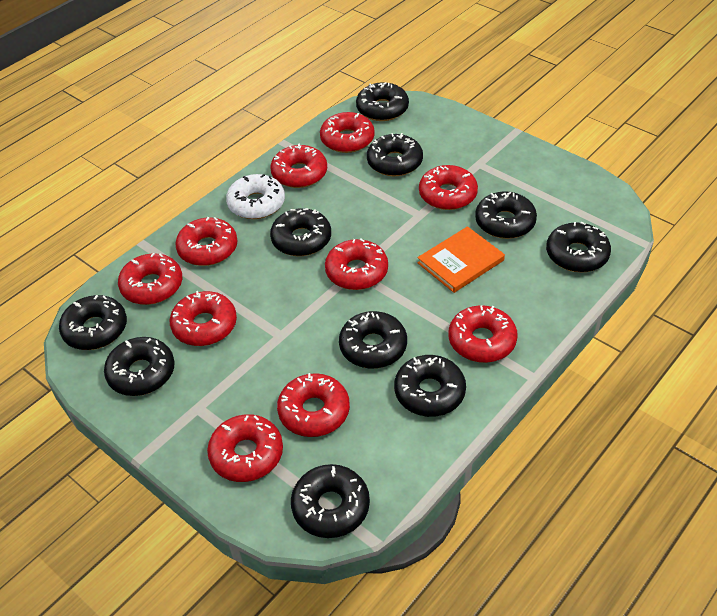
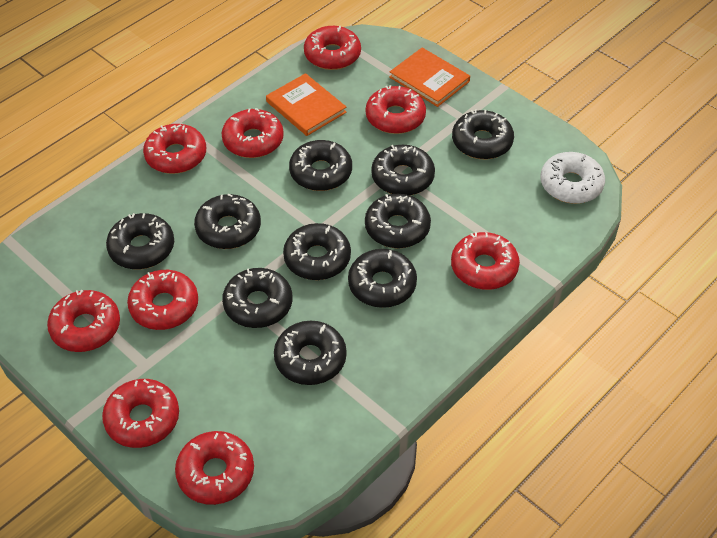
orange book: 1 -> 2
red donut: 10 -> 9

